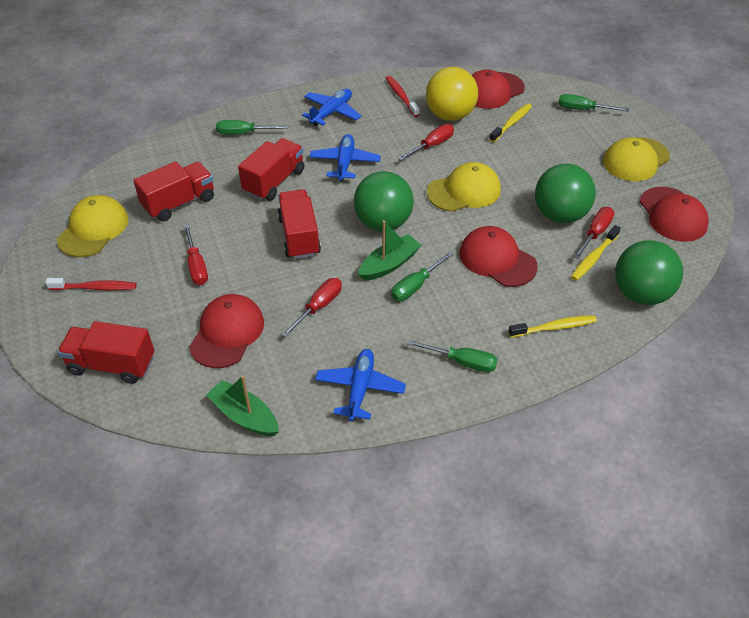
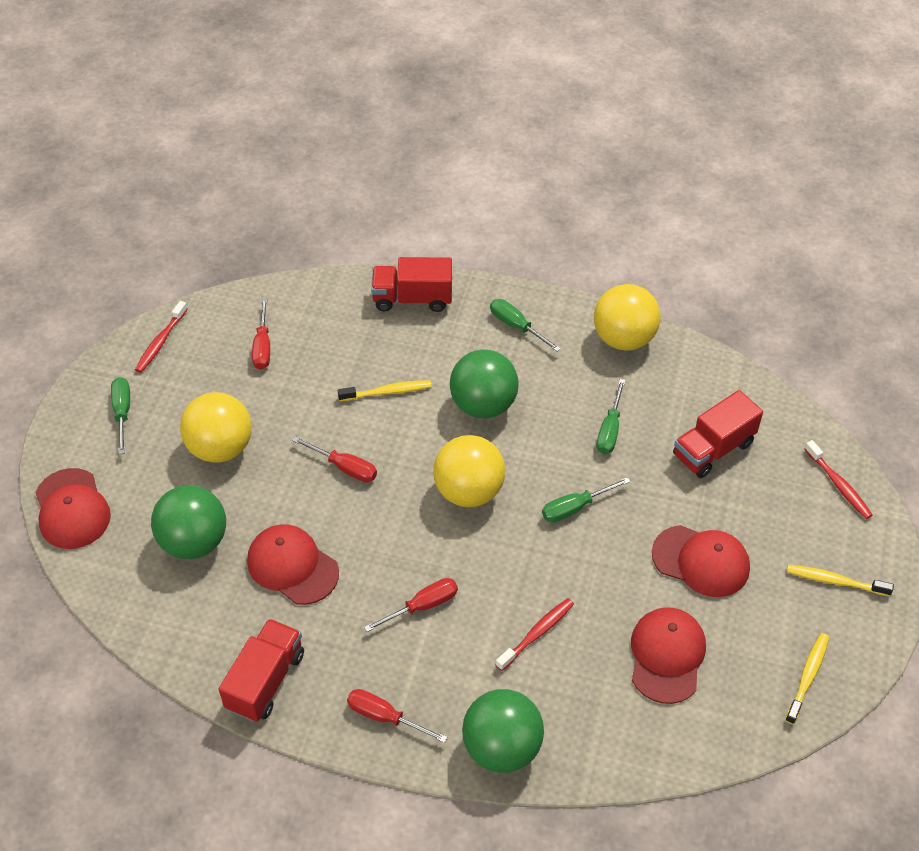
blue plane: 3 -> 0
green boat: 2 -> 0
red toothbrush: 2 -> 3
red truck: 4 -> 3
yellow ball: 1 -> 3
yellow cap: 3 -> 0

